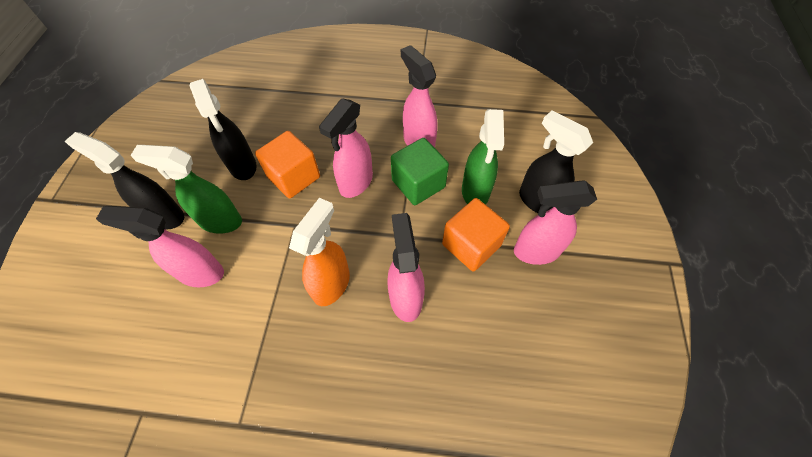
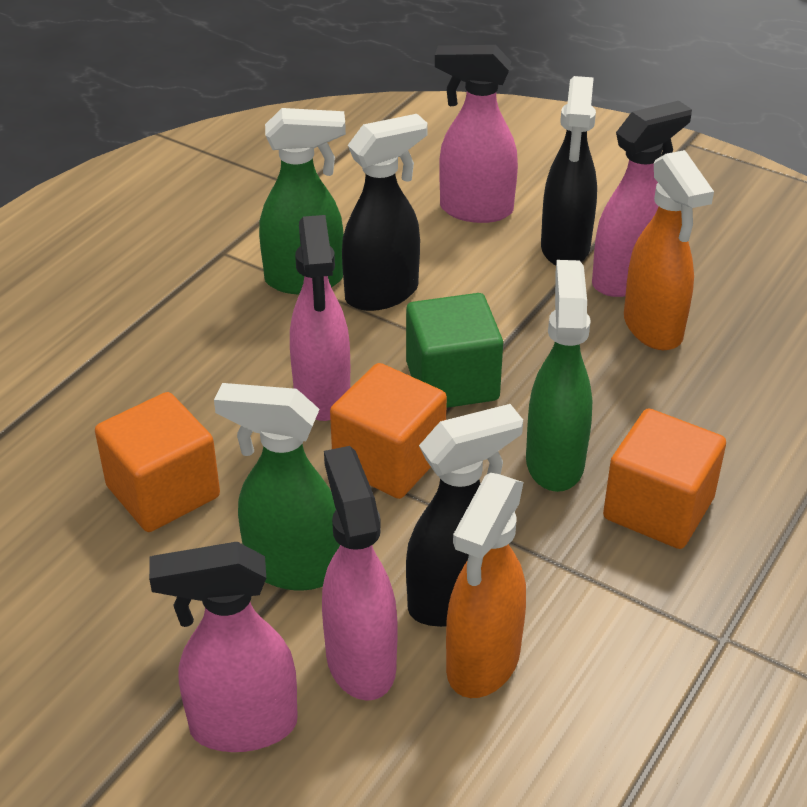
green spray bottle: 2 -> 3
orange cube: 2 -> 3
orange spray bottle: 1 -> 2

